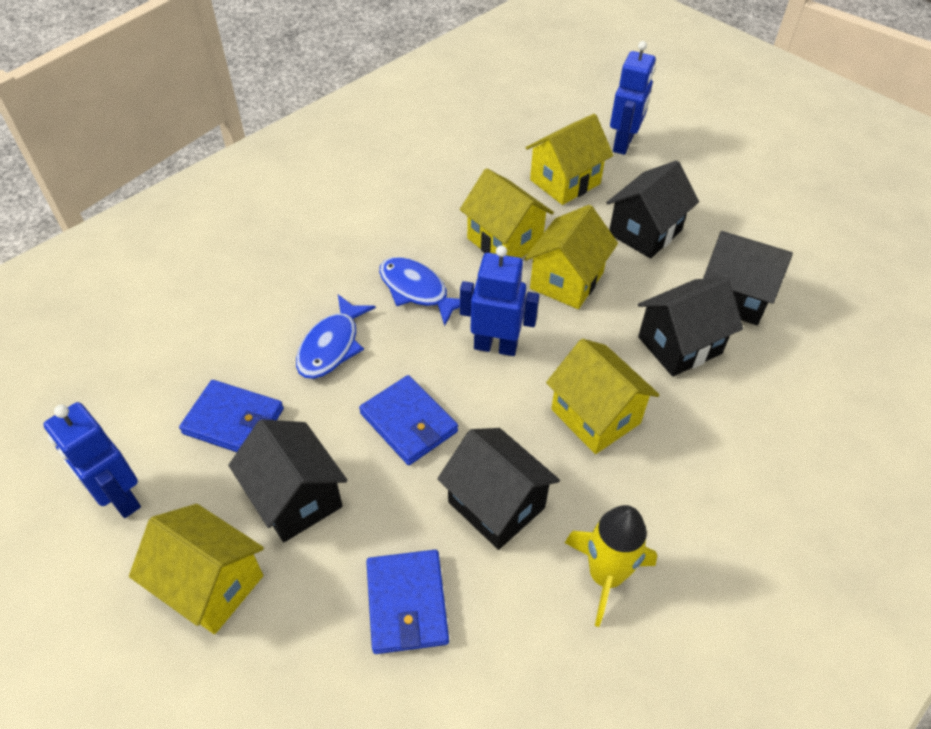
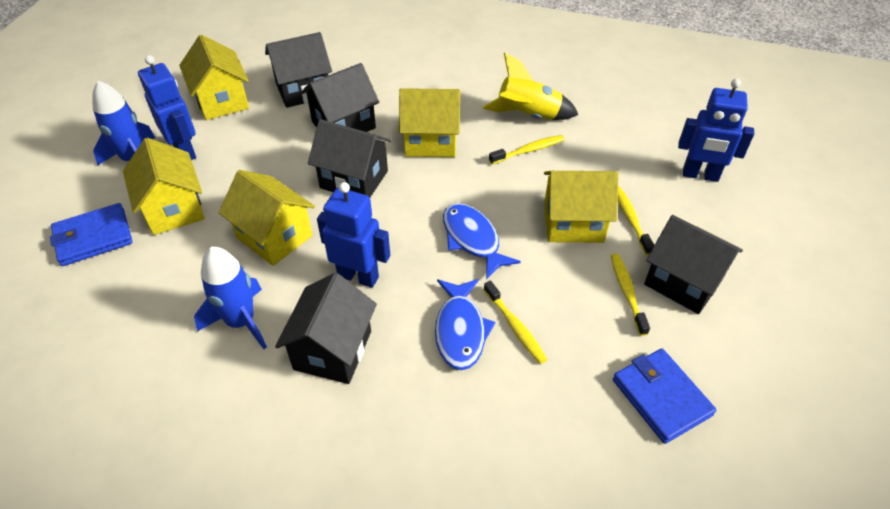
blue rocket: 0 -> 2
blue wallet: 3 -> 2
yellow toothbrush: 0 -> 4

